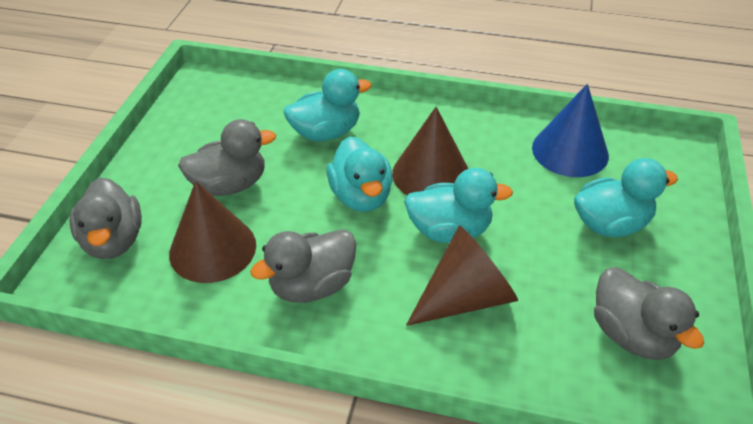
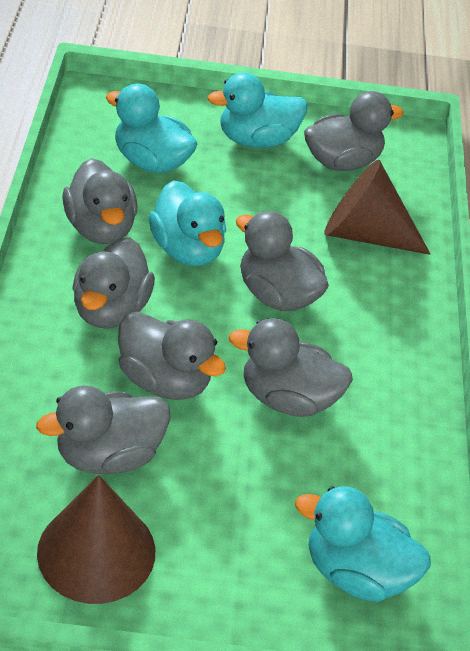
blue cone: 1 -> 0
brown cone: 3 -> 2
grey duck: 4 -> 7

